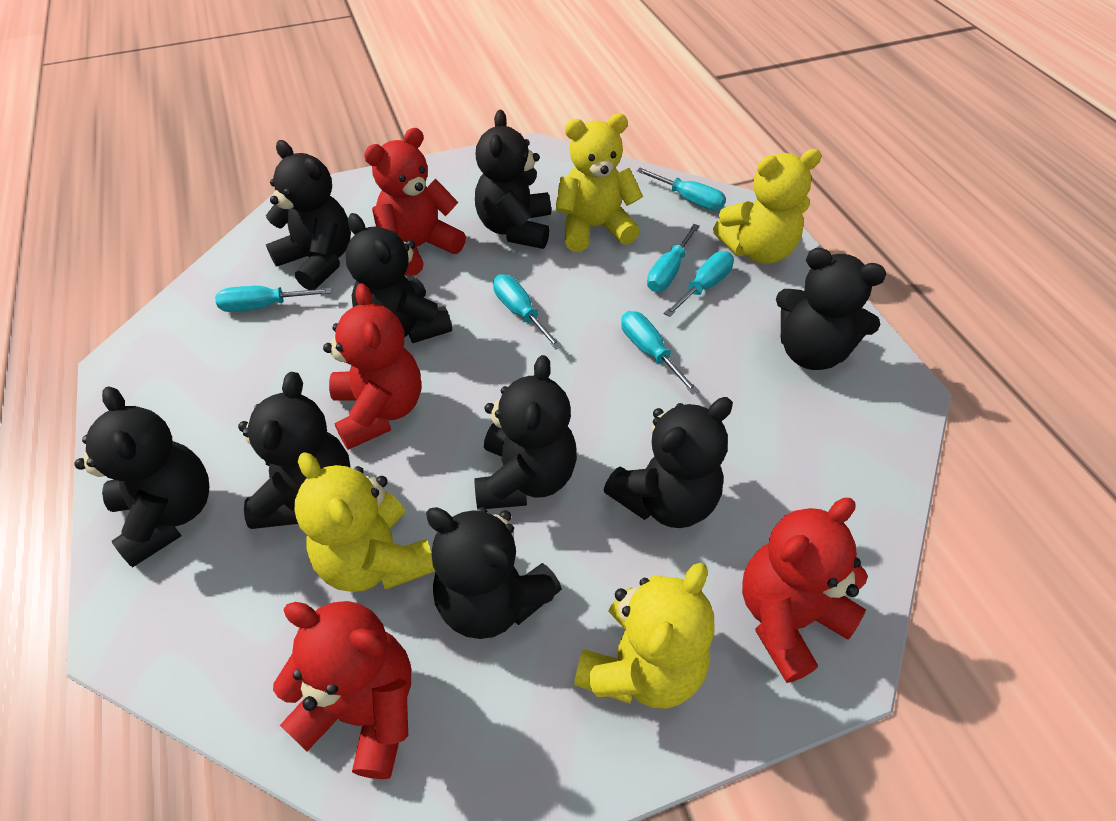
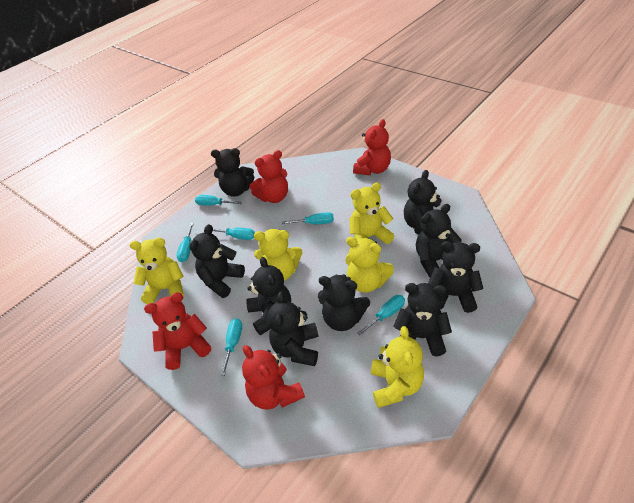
yellow teddy bear: 4 -> 5

